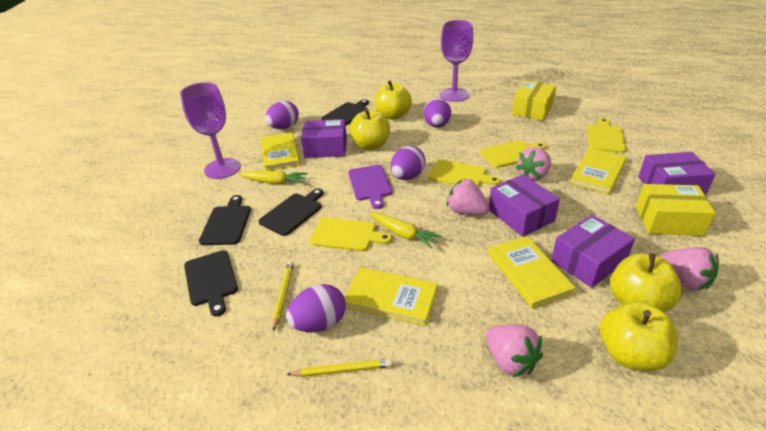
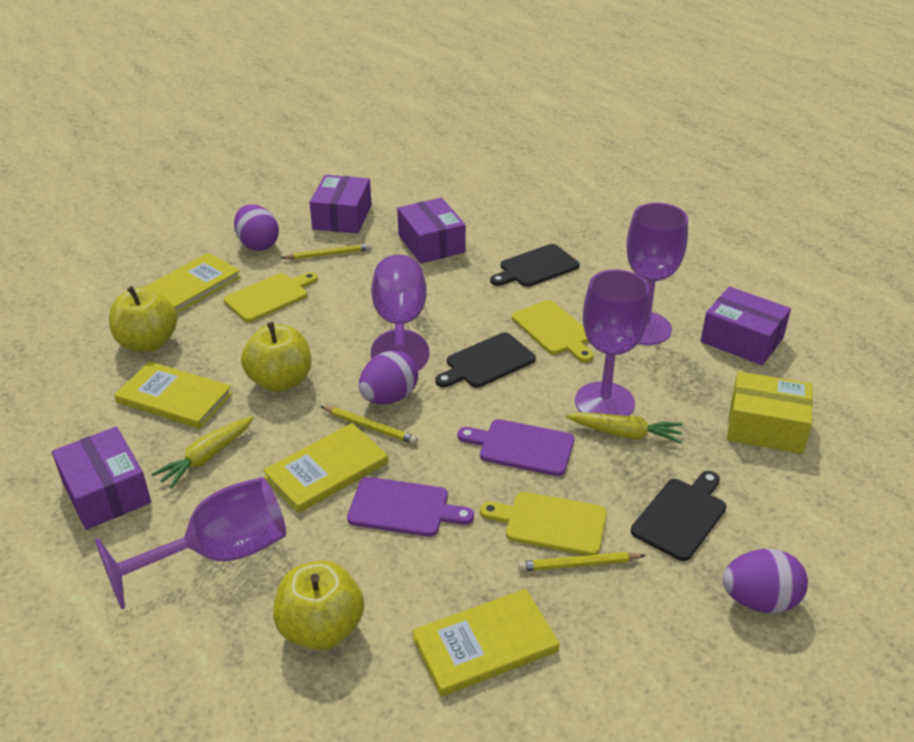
black cutting board: 4 -> 3
pink strawberry: 4 -> 0
purple cutting board: 1 -> 2
purple egg: 4 -> 3
purple goblet: 2 -> 4
yellow apple: 4 -> 3
yellow box: 2 -> 1
yellow cutting board: 4 -> 3
yellow pencil: 2 -> 3

